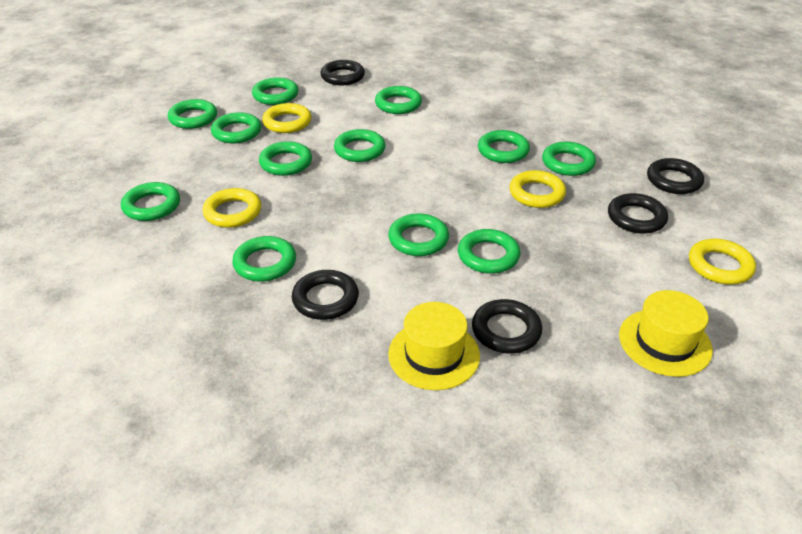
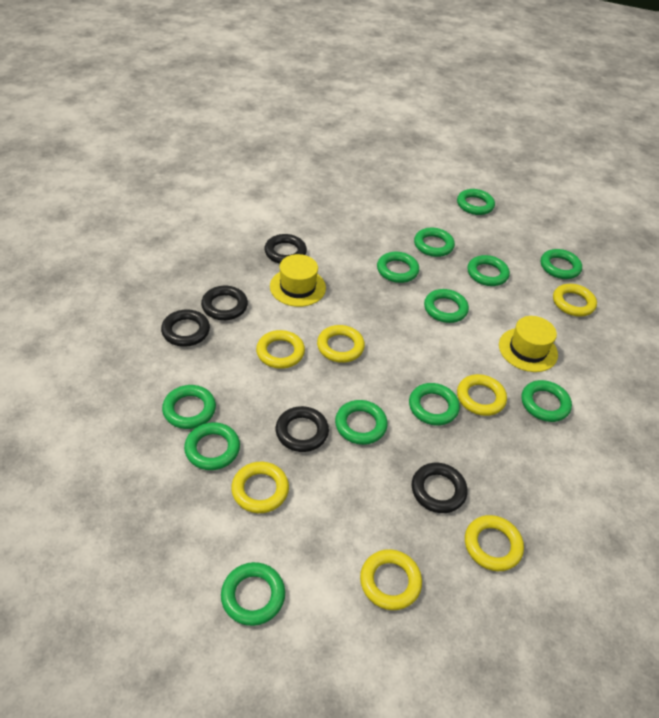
yellow ring: 4 -> 7

